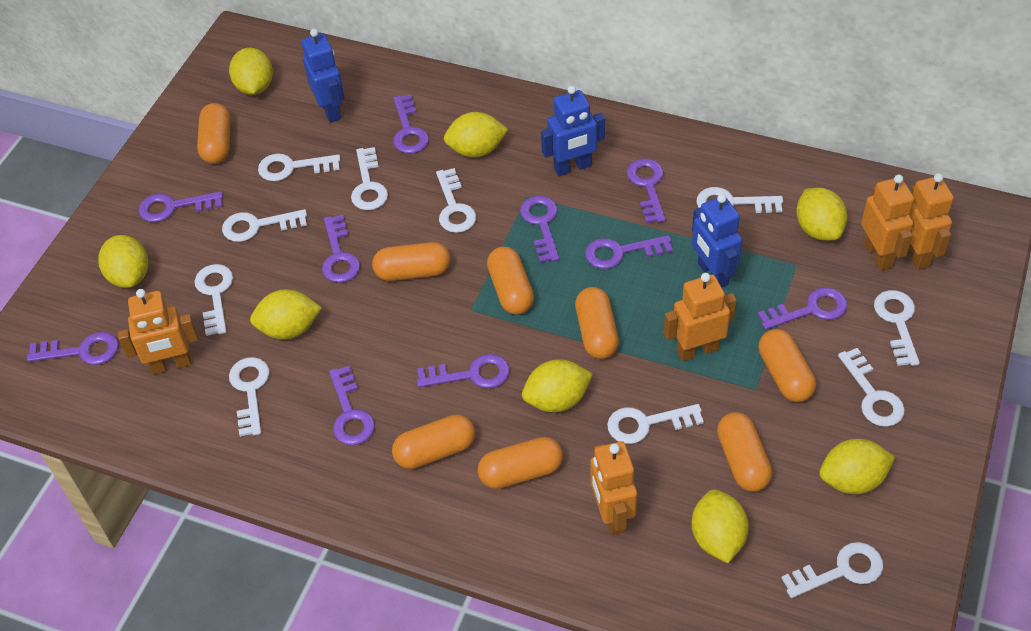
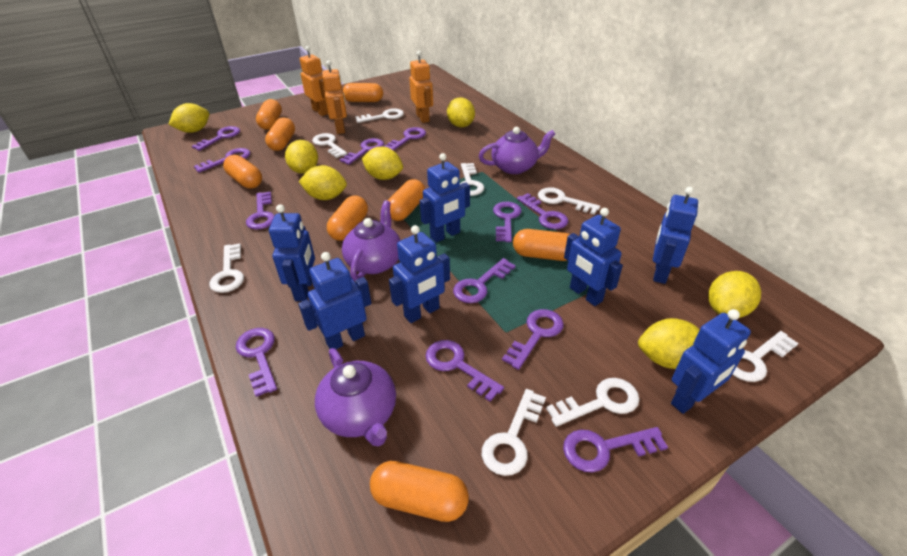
blue robot: 3 -> 7
orange robot: 5 -> 3
purple key: 10 -> 12
purple teapot: 0 -> 3
white key: 11 -> 8
yellow lemon: 8 -> 7

